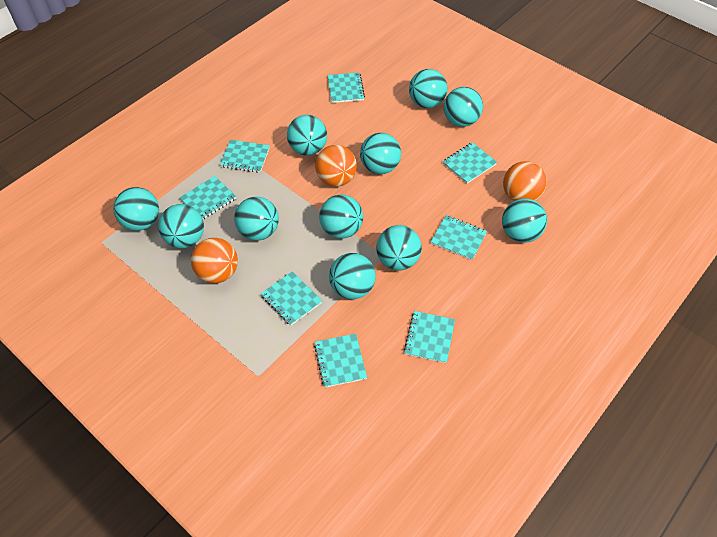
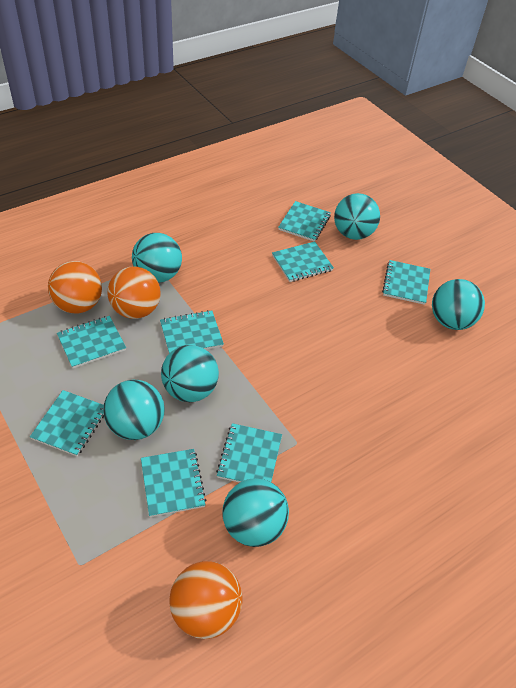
turquoise ball: 11 -> 6

